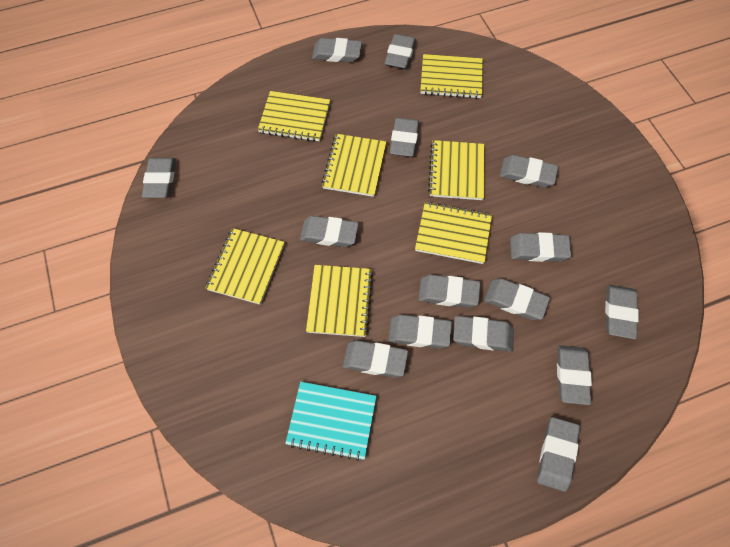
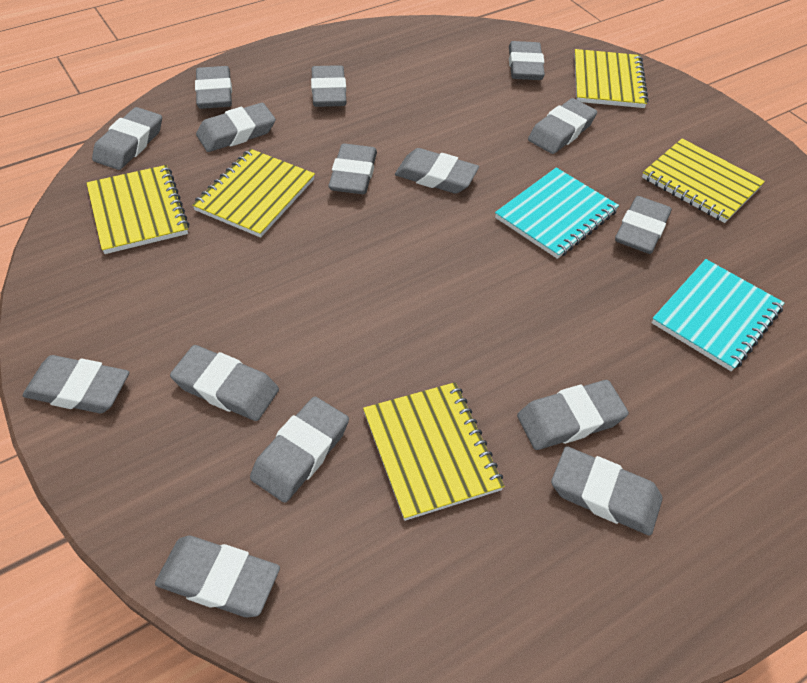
turquoise notebook: 1 -> 2
yellow notebook: 7 -> 5

